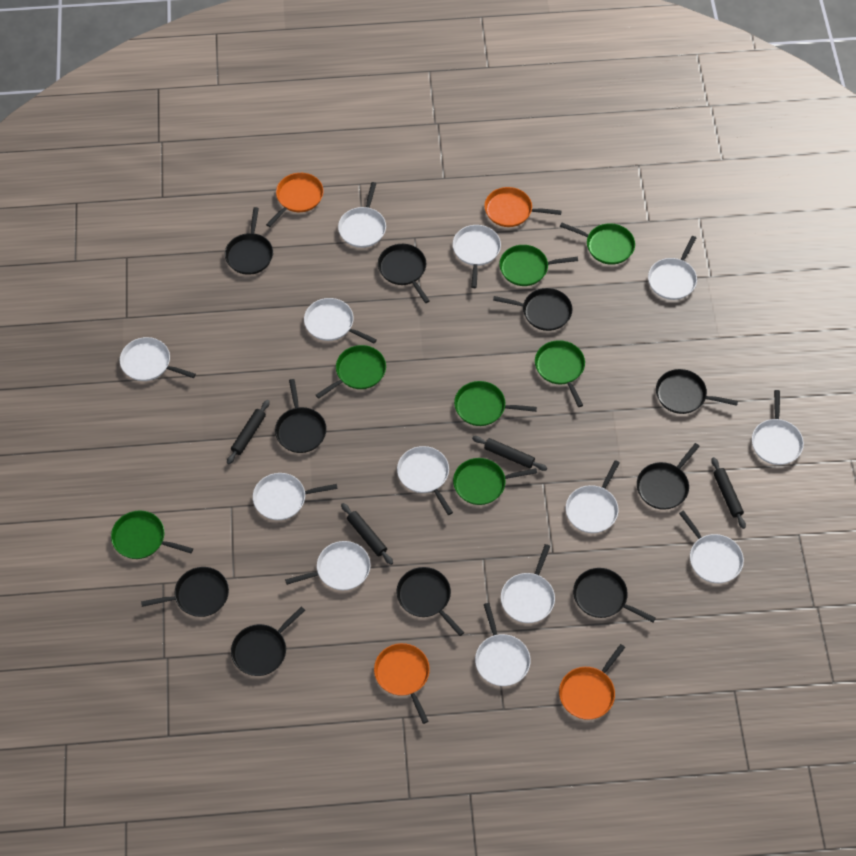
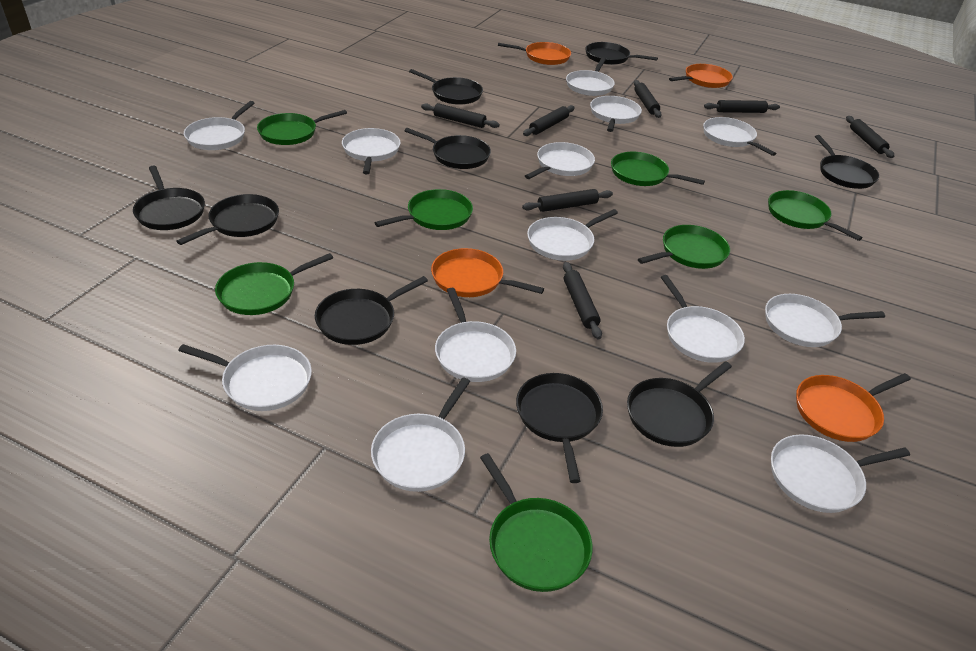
black pan: 10 -> 9
black rolling pin: 4 -> 7

